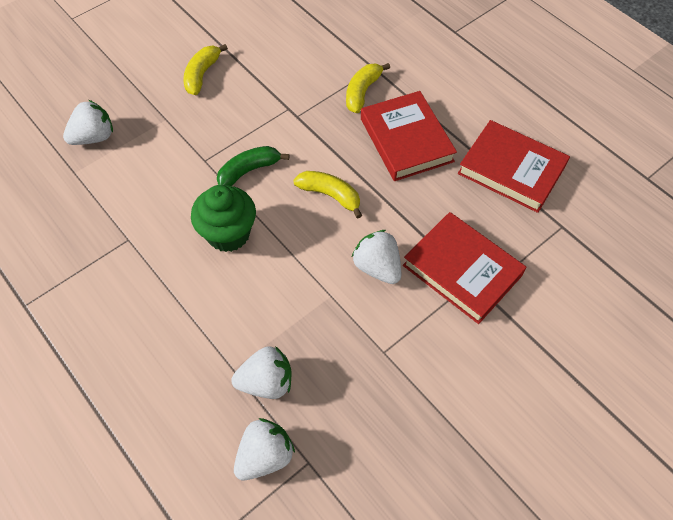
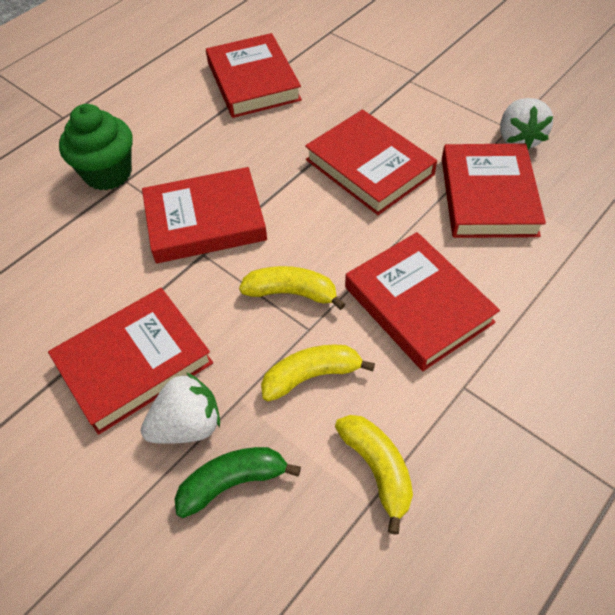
red book: 3 -> 6
white strawberry: 4 -> 2

